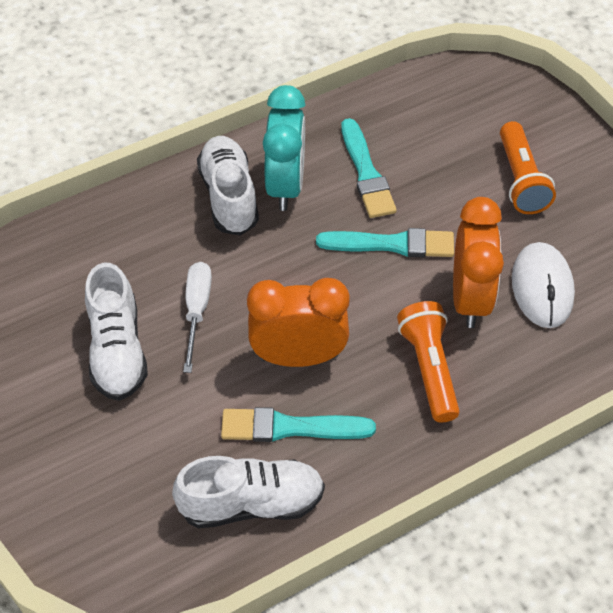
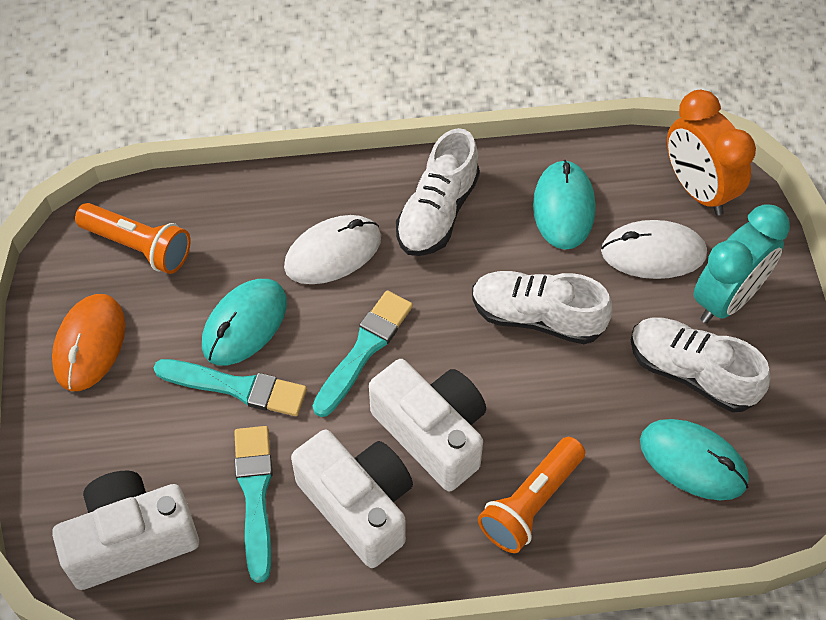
orange clock: 2 -> 1
orange mouse: 0 -> 1
turquoise mouse: 0 -> 3
white camera: 0 -> 3
white mouse: 1 -> 2
white screwdriver: 1 -> 0

